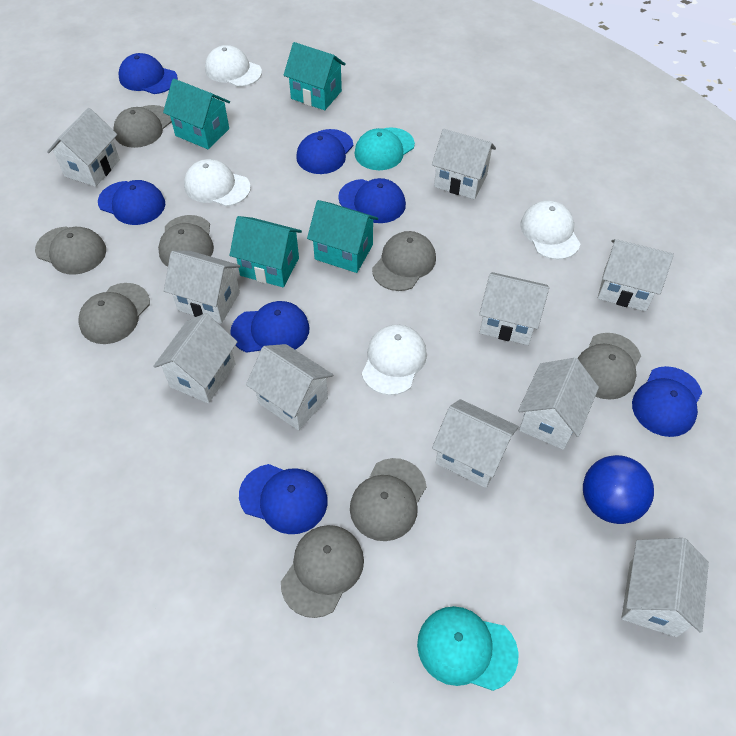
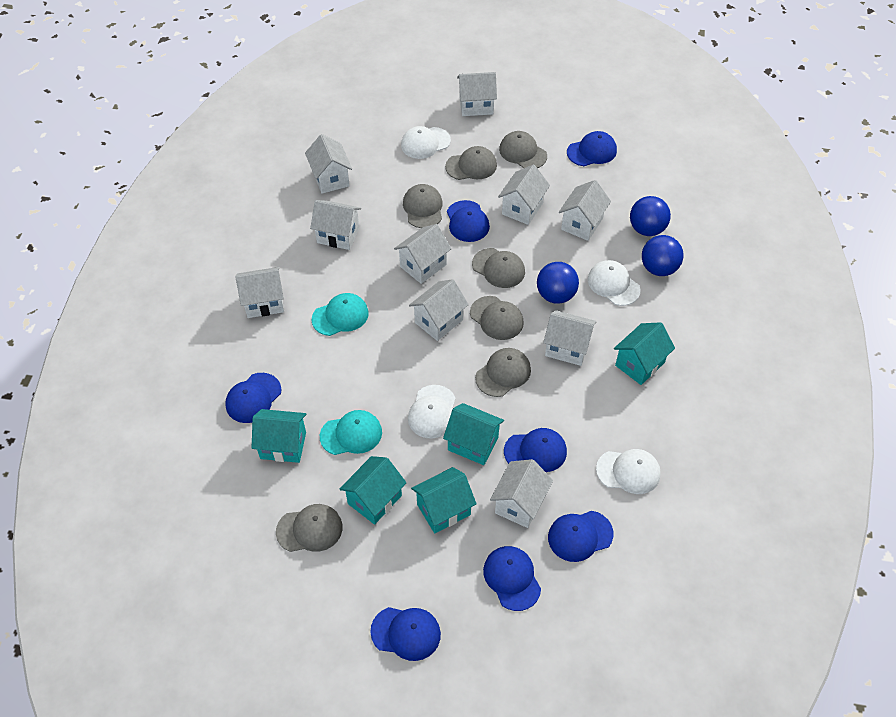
blue ball: 1 -> 3
grey cap: 8 -> 7
turquoise house: 4 -> 5

